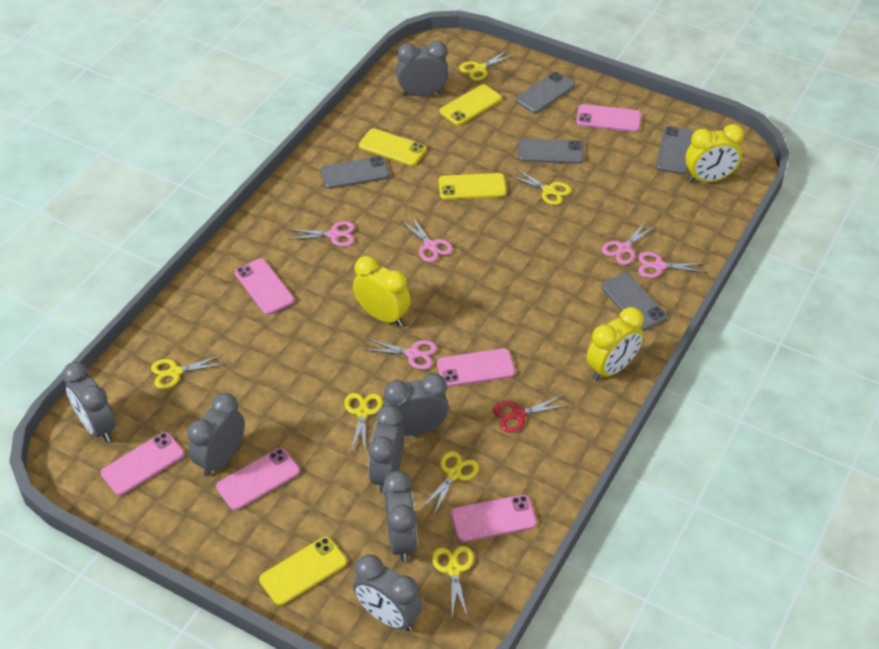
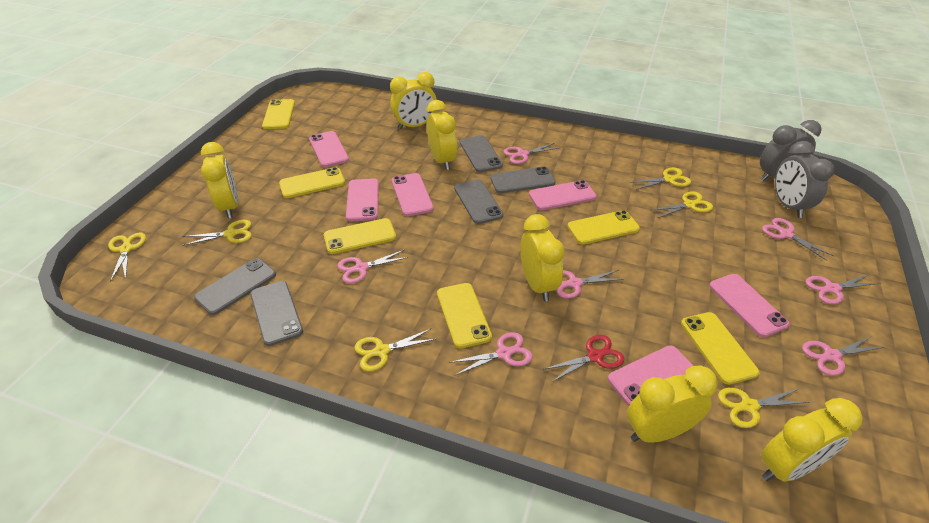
grey clock: 7 -> 2
pink scissors: 5 -> 7
yellow clock: 3 -> 6
yellow phone: 4 -> 6

